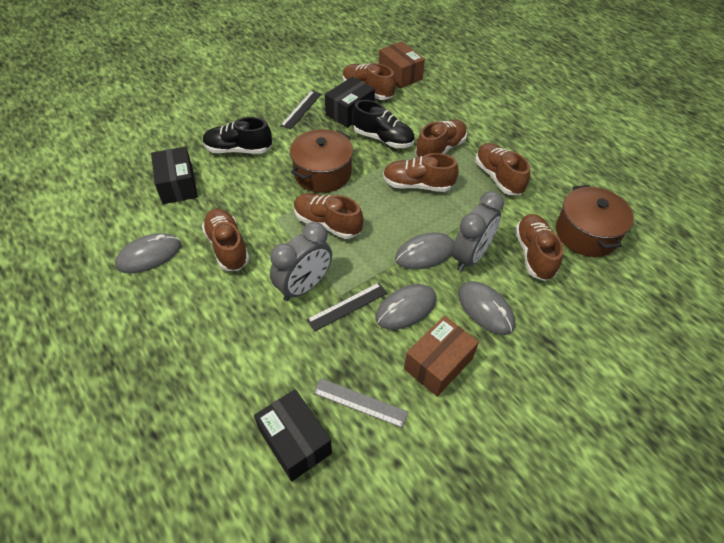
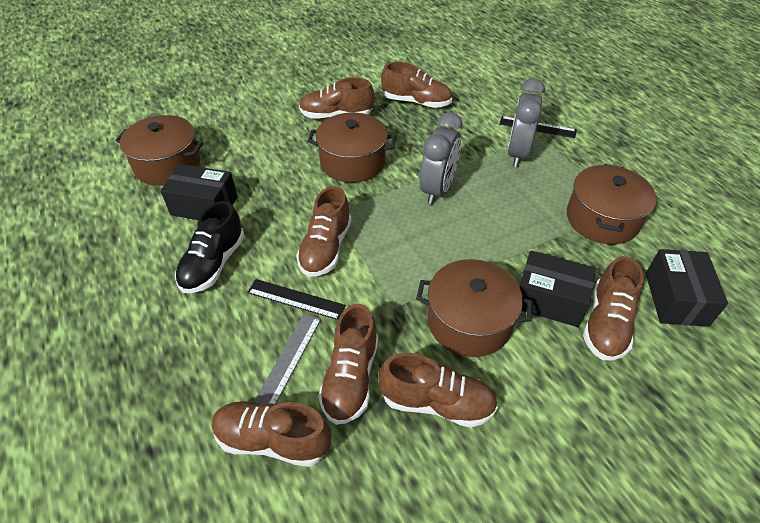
black shoe: 2 -> 1
brown box: 2 -> 0
brown pot: 2 -> 4
grey mouse: 4 -> 0

